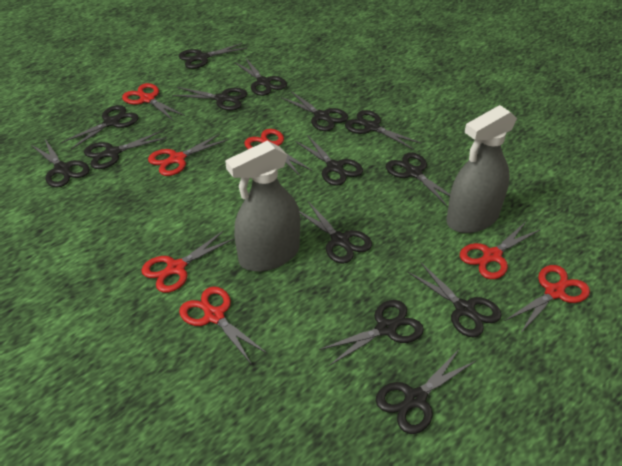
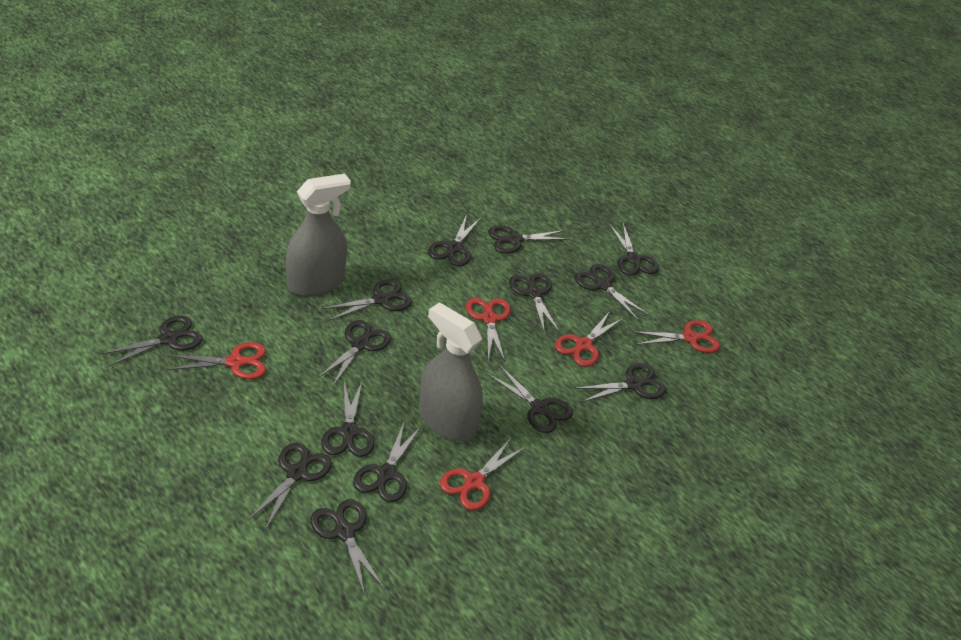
red scissors: 7 -> 5

